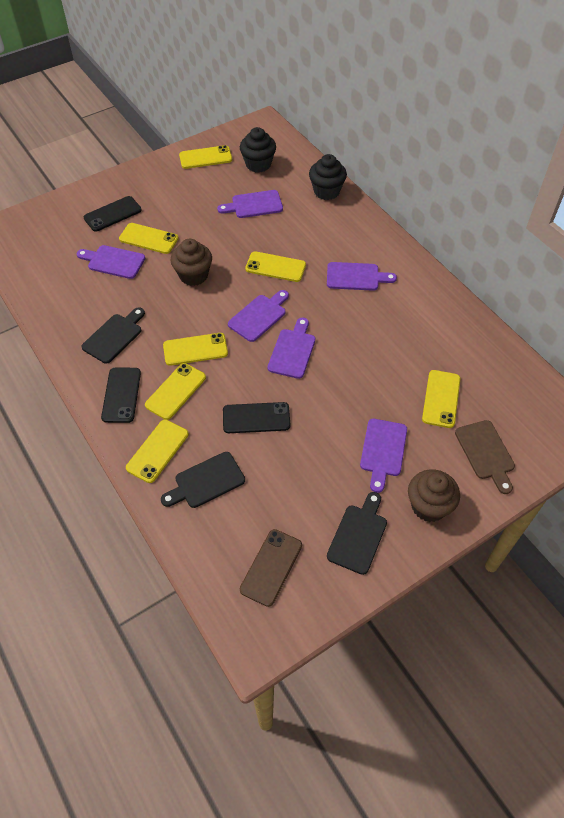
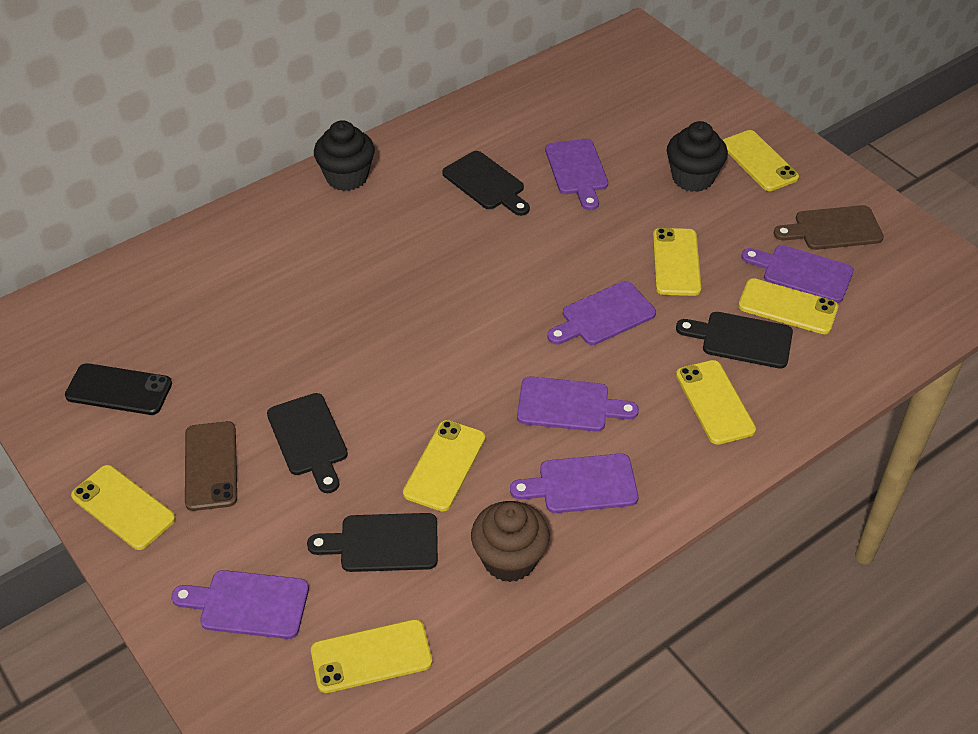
black cutting board: 3 -> 4
black phone: 3 -> 1
brown cupcake: 2 -> 1

